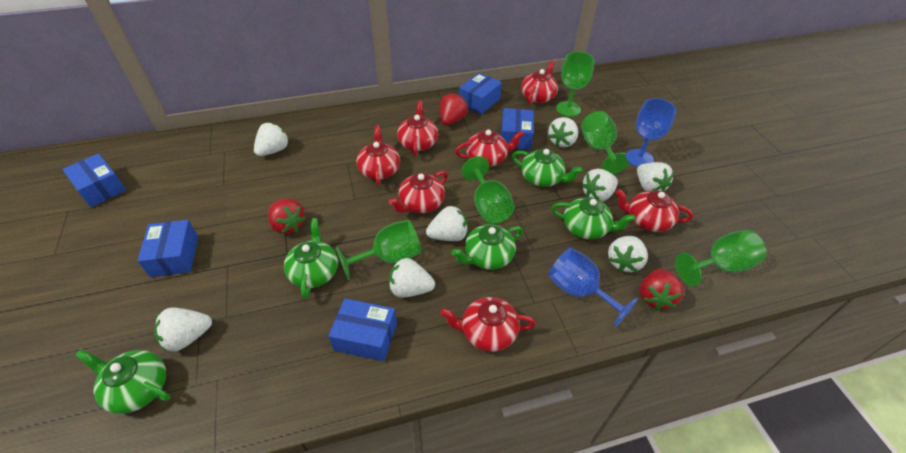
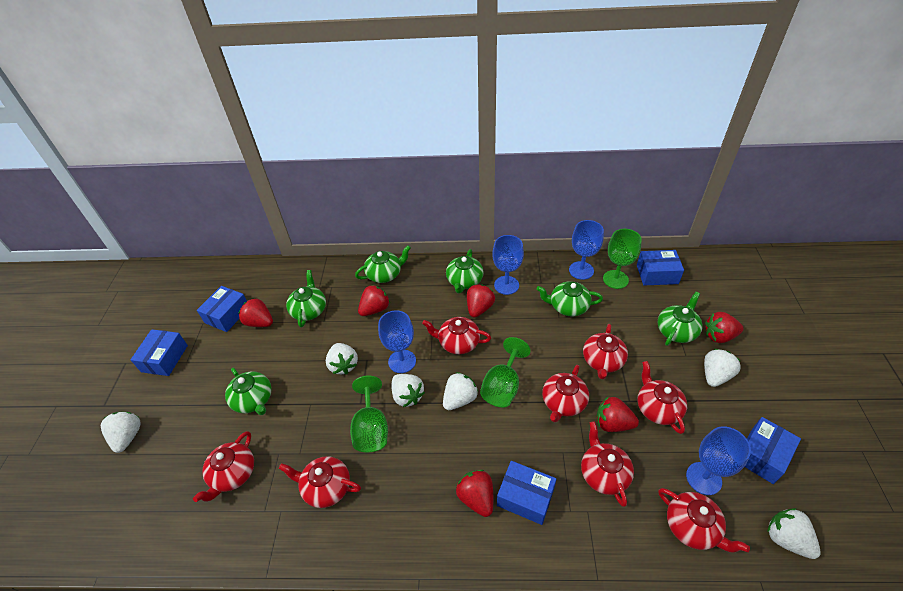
blue goblet: 2 -> 4
green goblet: 5 -> 3
green teapot: 5 -> 6
red strawberry: 3 -> 6
red teapot: 7 -> 8
white strawberry: 8 -> 6

